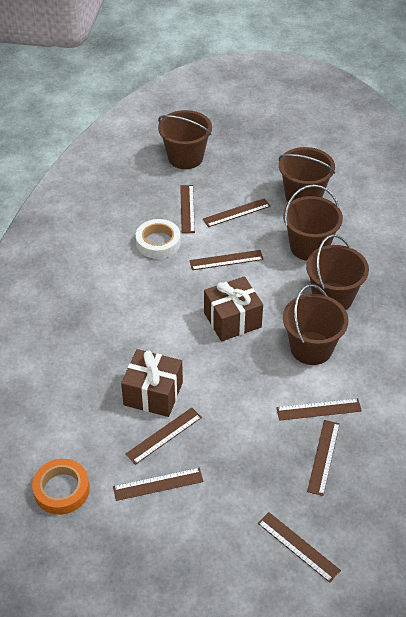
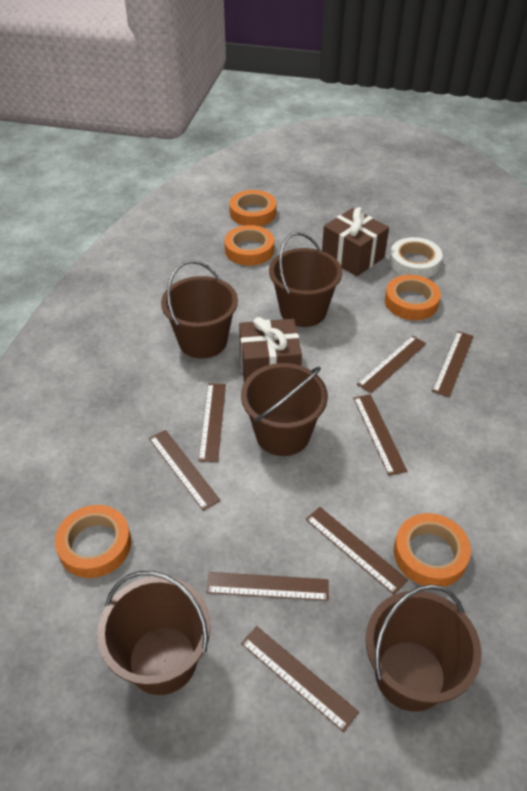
orange tape: 1 -> 5

